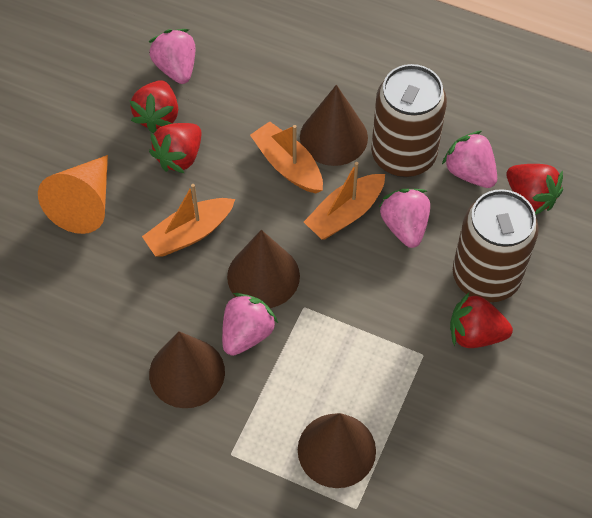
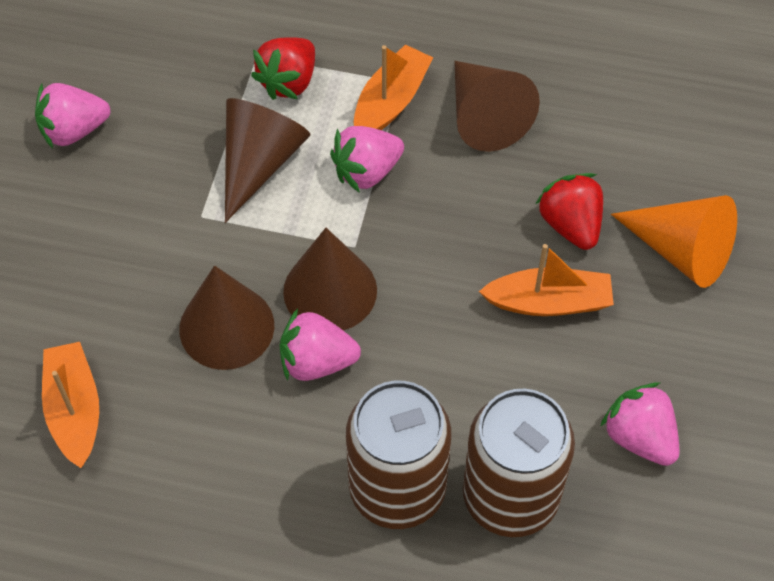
red strawberry: 4 -> 2

